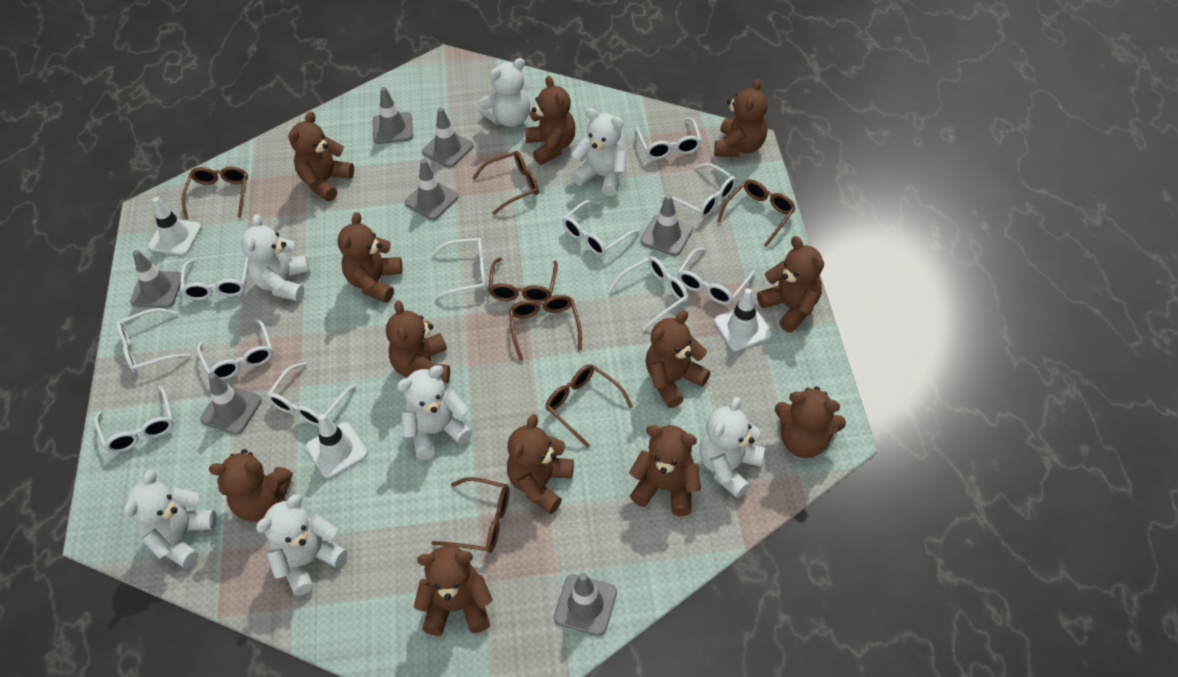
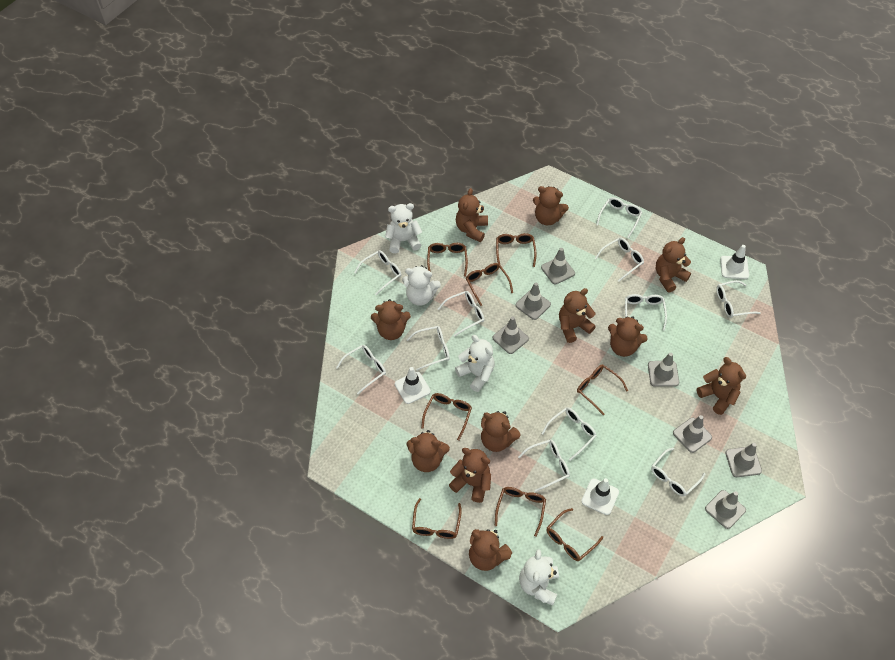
brown glasses: 7 -> 8
brown teddy bear: 12 -> 11
white teddy bear: 7 -> 4

